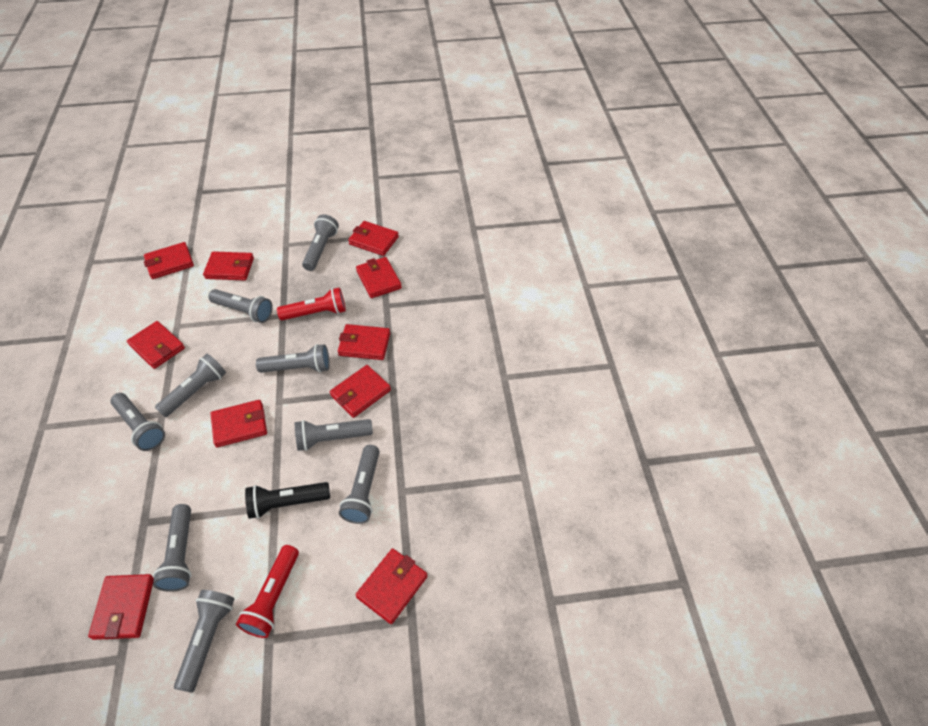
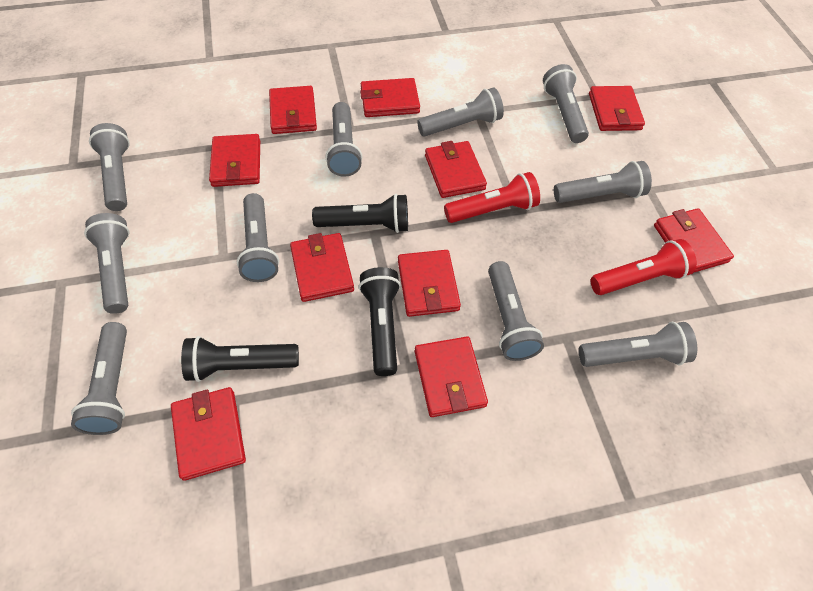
black flashlight: 1 -> 3
grey flashlight: 9 -> 10

